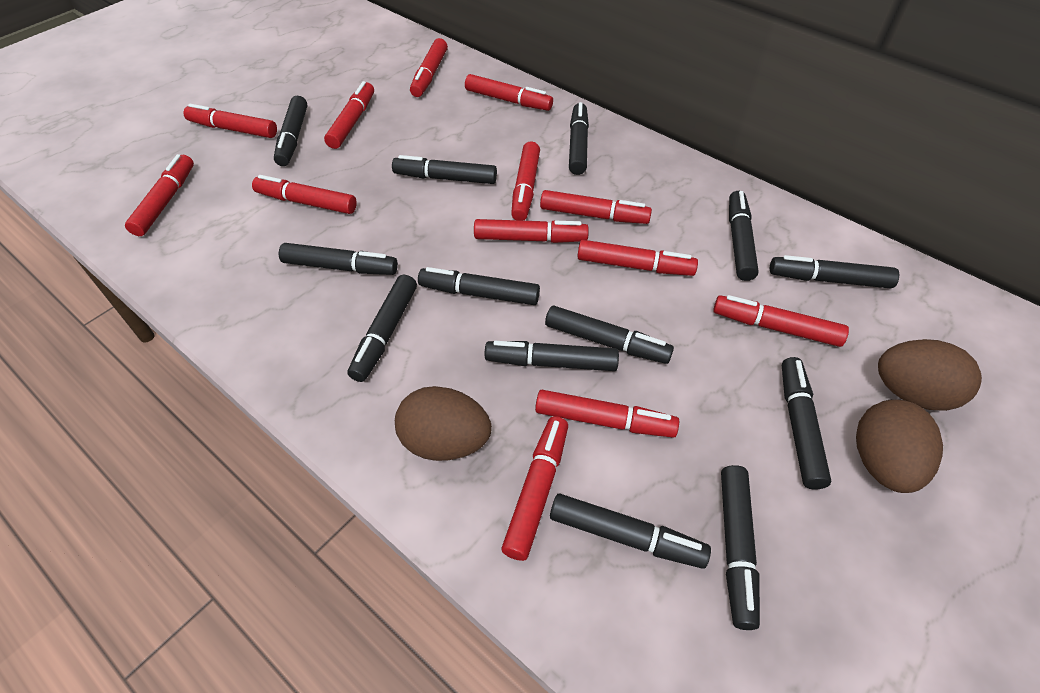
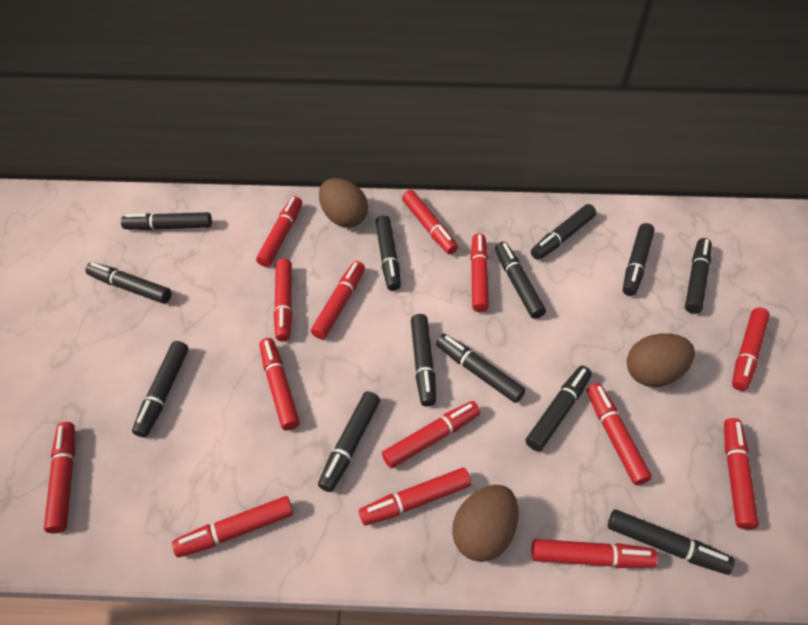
red marker: 13 -> 14

